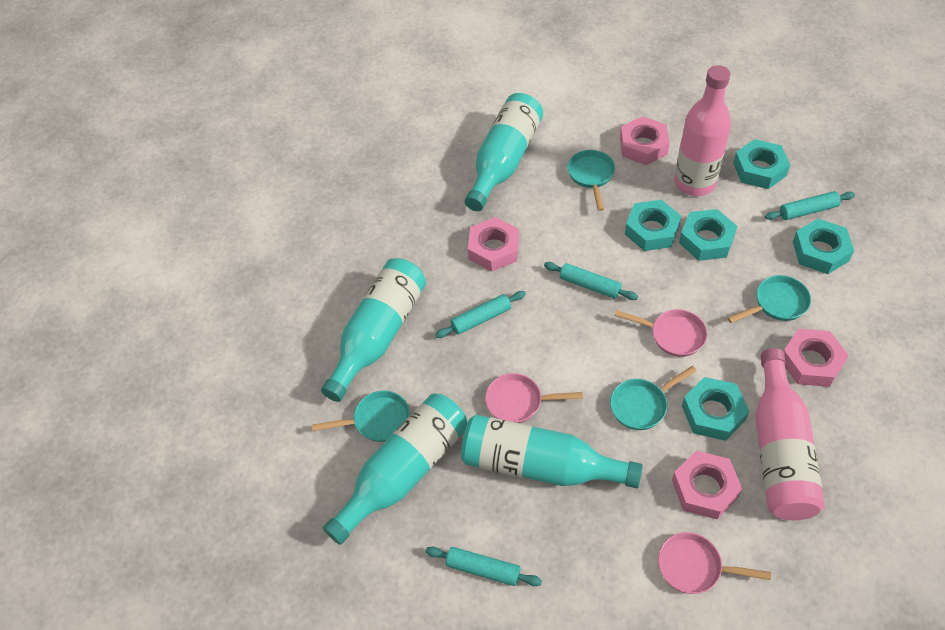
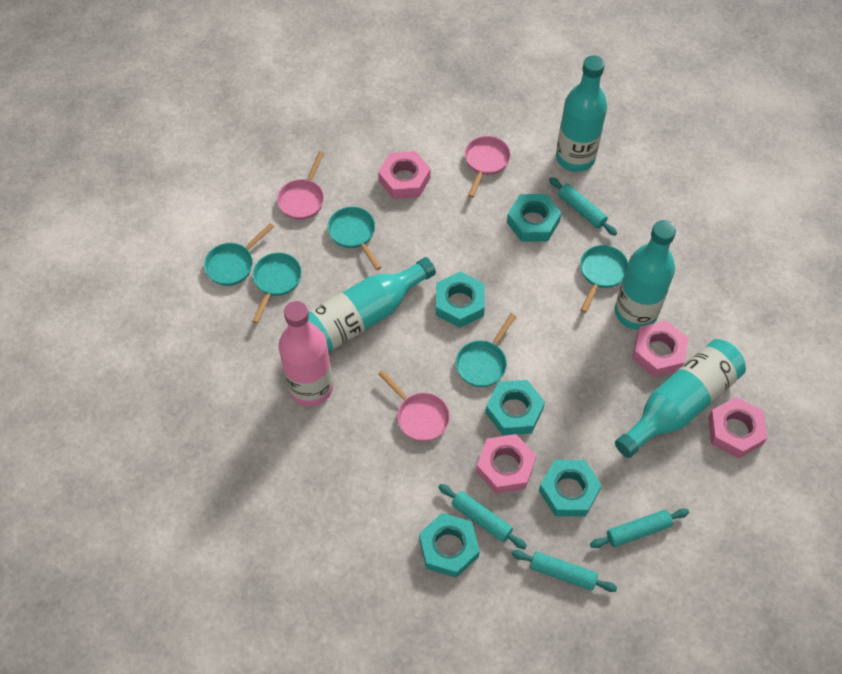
pink bottle: 2 -> 1
turquoise pan: 4 -> 5

